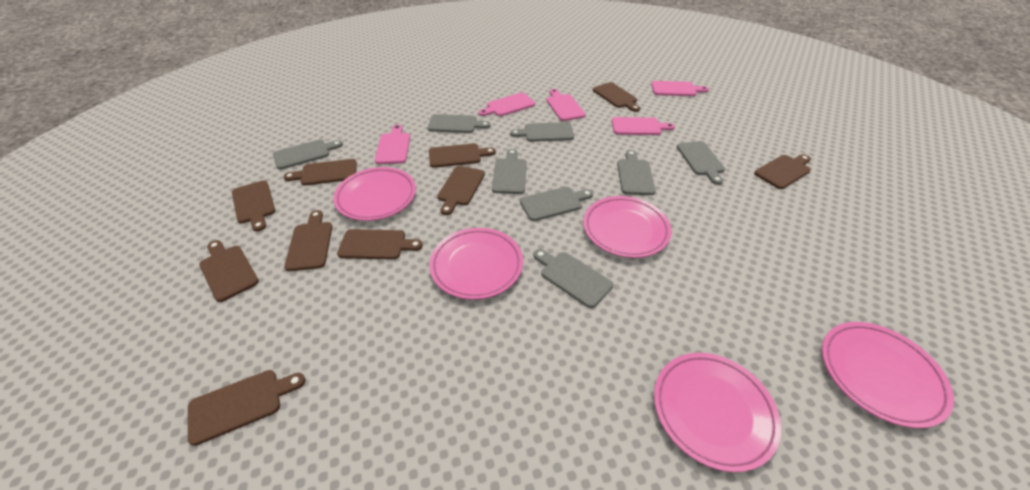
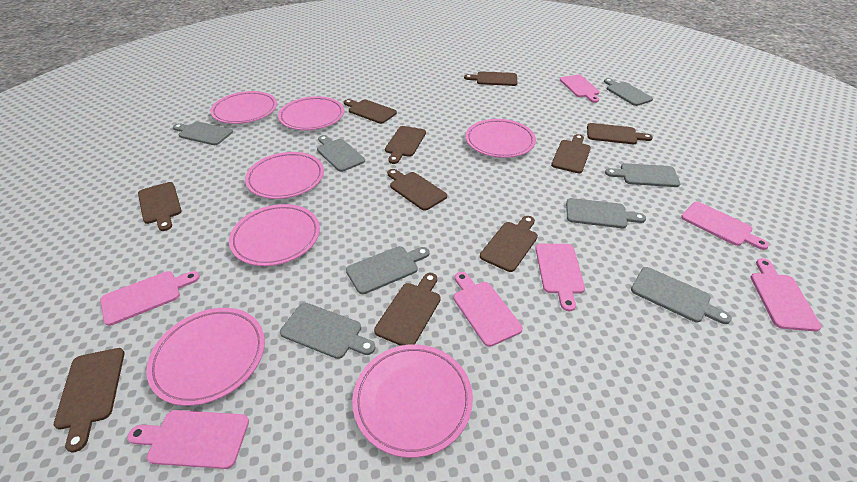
pink cutting board: 5 -> 7
pink plate: 5 -> 7

